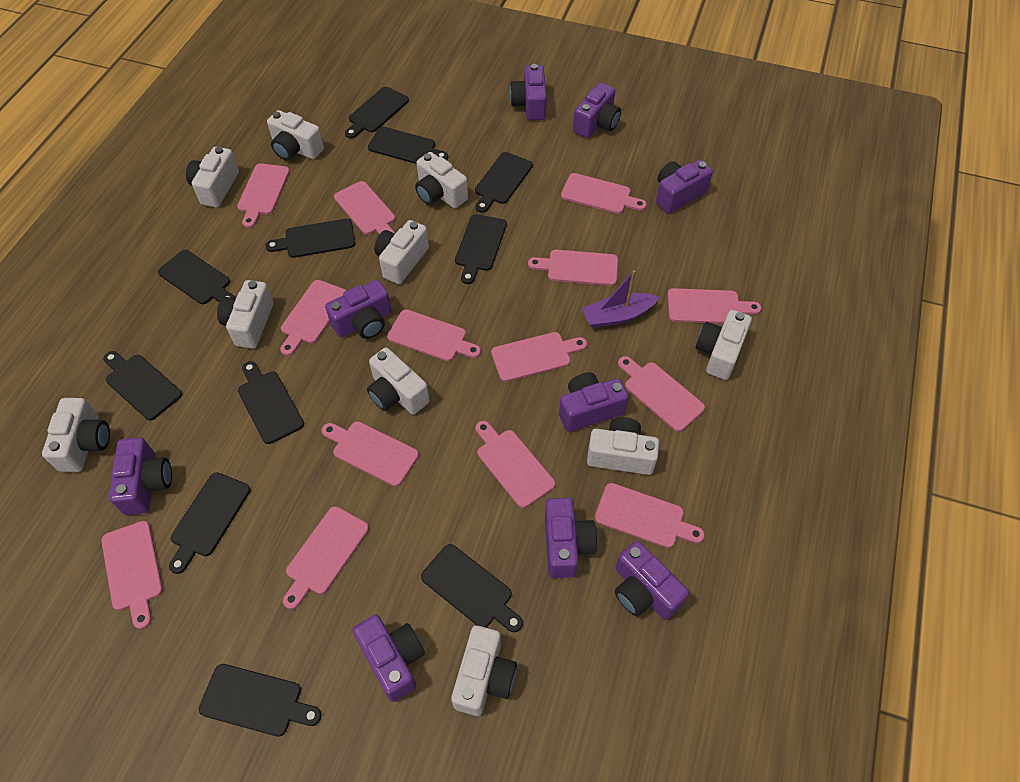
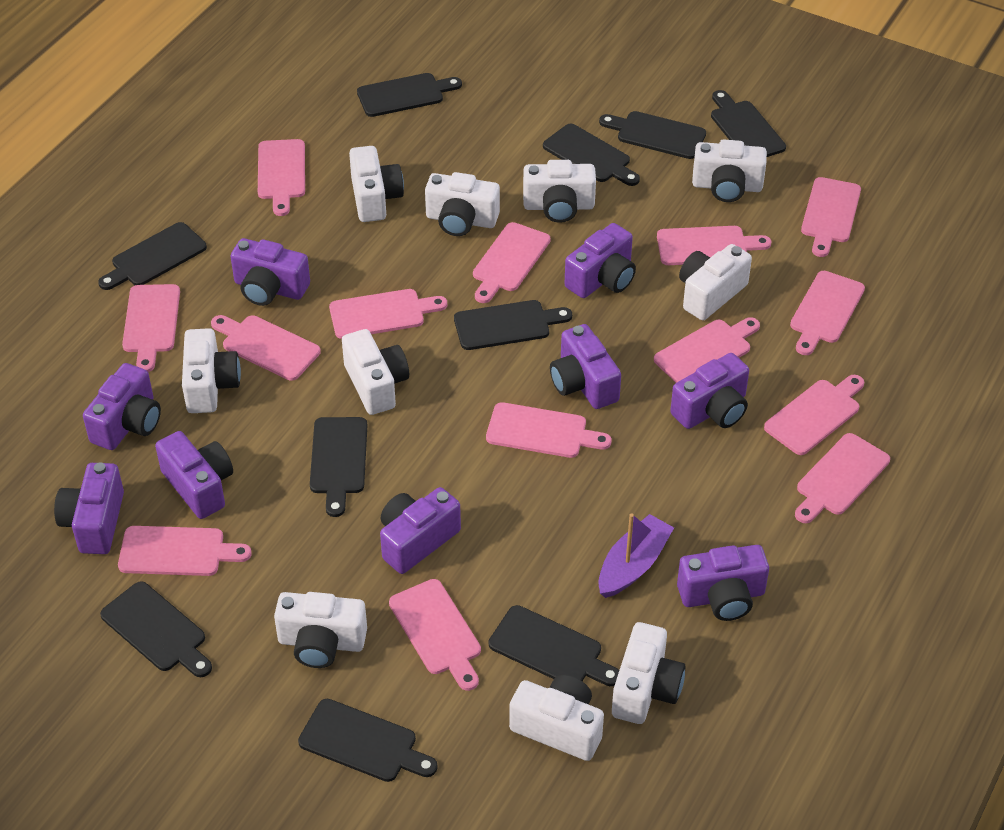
black cutting board: 11 -> 10

